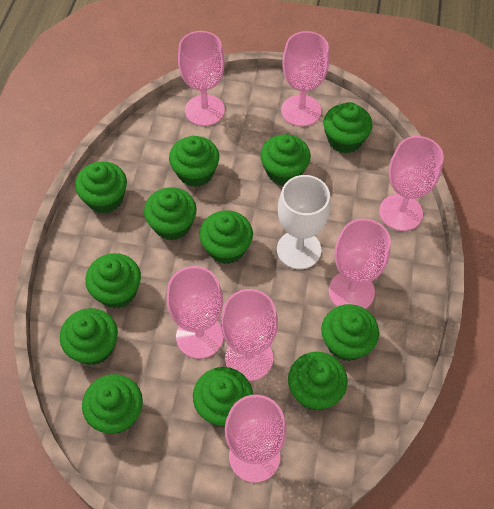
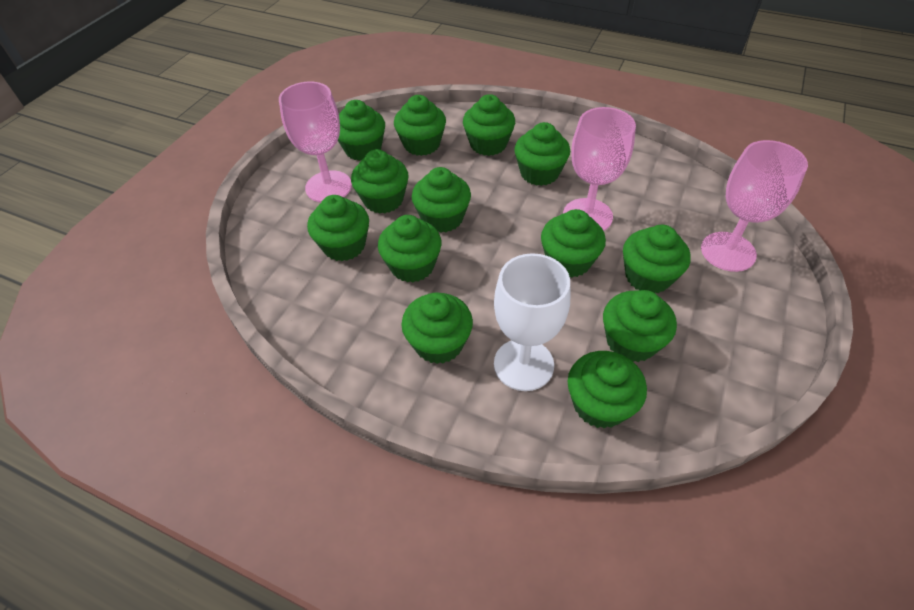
green cupcake: 12 -> 13
pink goblet: 7 -> 3

